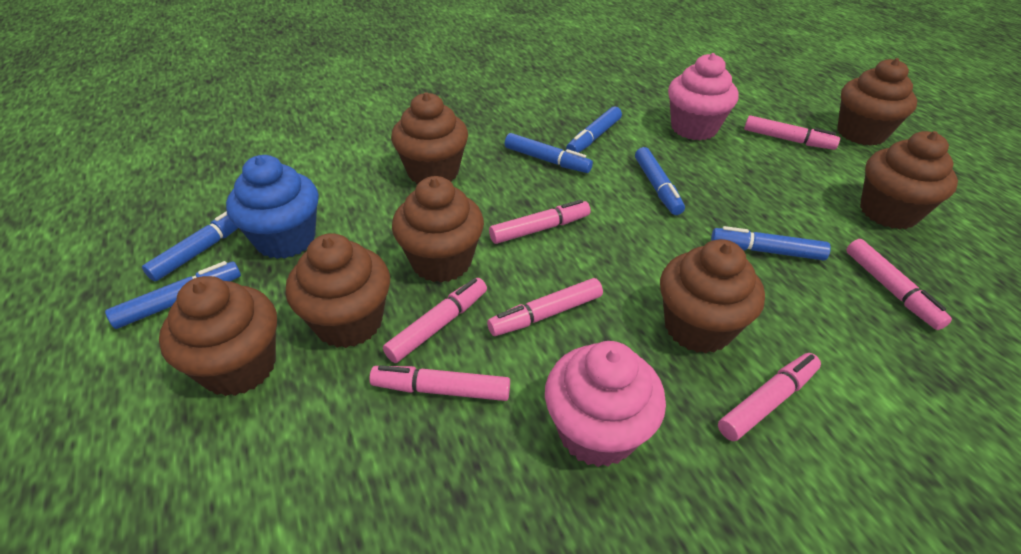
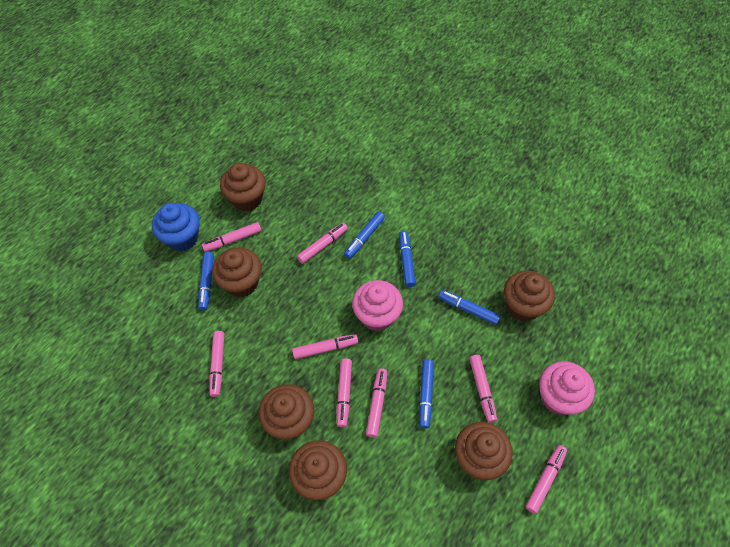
blue marker: 6 -> 5
brown cupcake: 7 -> 6
pink marker: 7 -> 8

